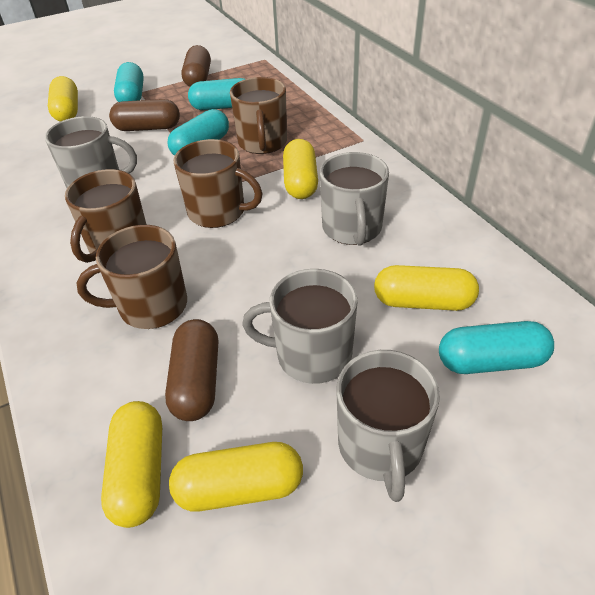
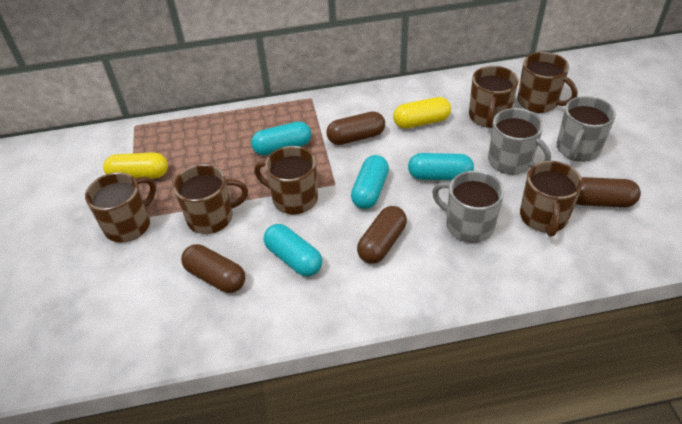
brown capsule: 3 -> 4
brown mug: 4 -> 6
grey mug: 4 -> 3
yellow capsule: 5 -> 2

